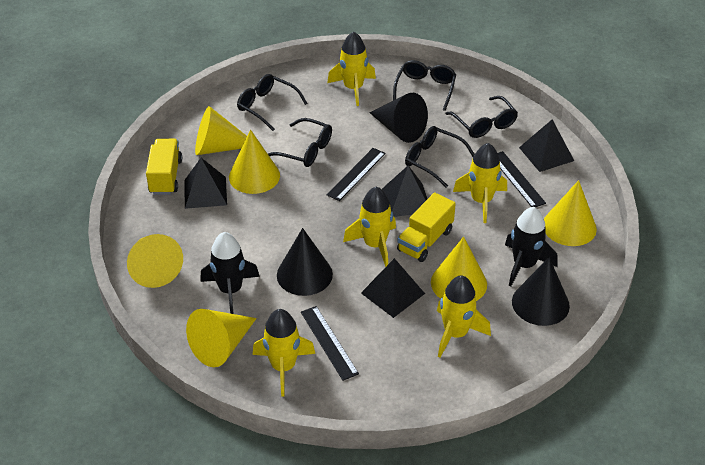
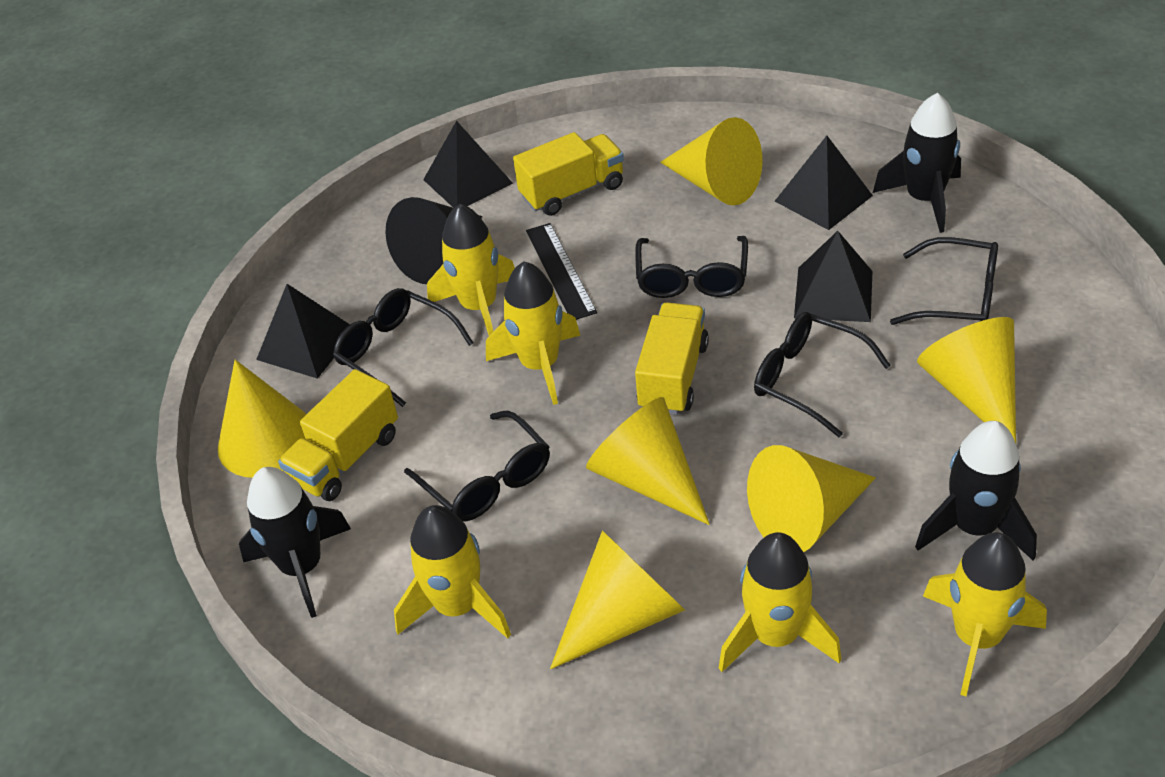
black cone: 3 -> 1
black rocket: 2 -> 3
black ruler: 3 -> 1
yellow truck: 2 -> 3

